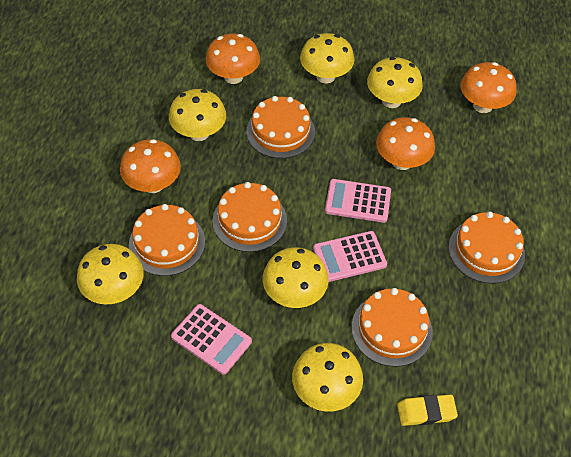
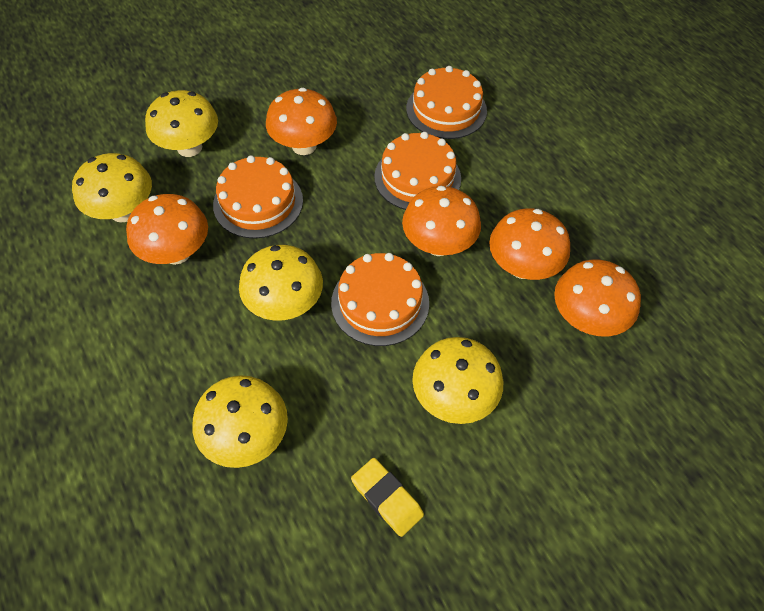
orange cake: 5 -> 4
orange mushroom: 4 -> 5
pink calculator: 3 -> 0
yellow mushroom: 6 -> 5

